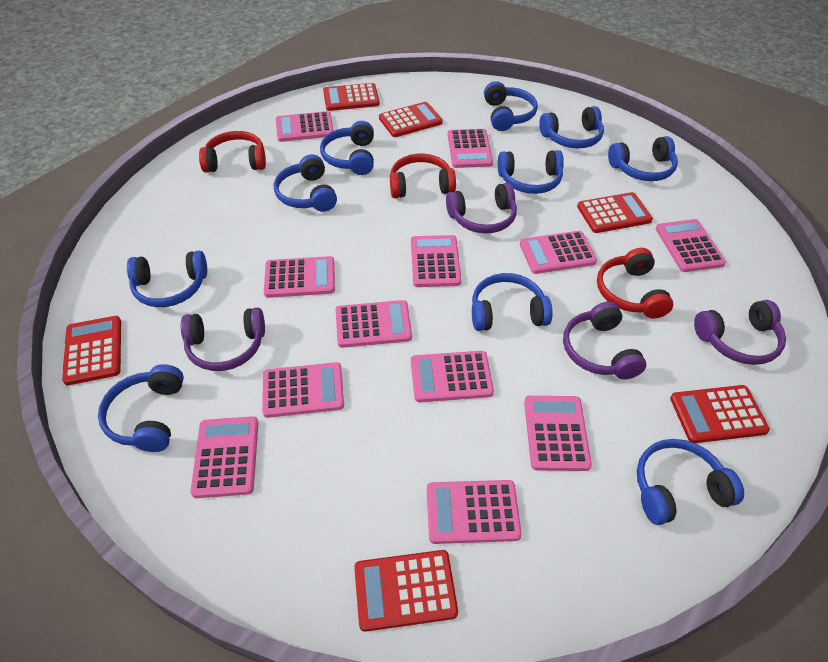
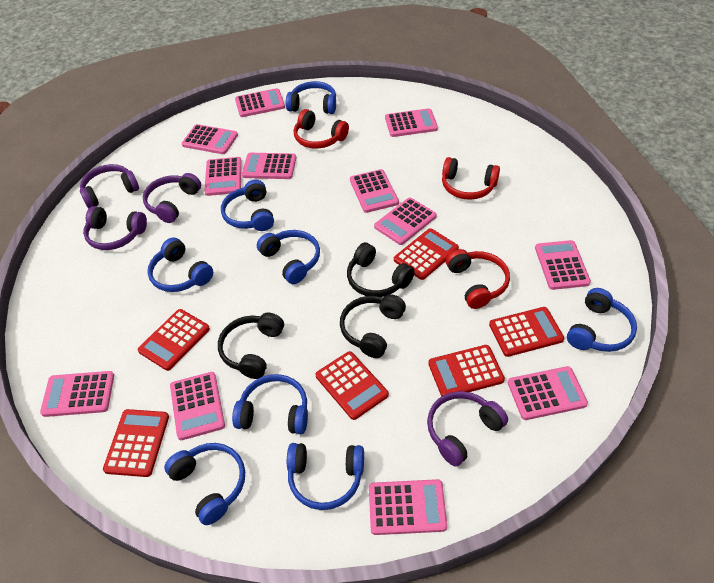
black headphones: 0 -> 3
blue headphones: 10 -> 8

